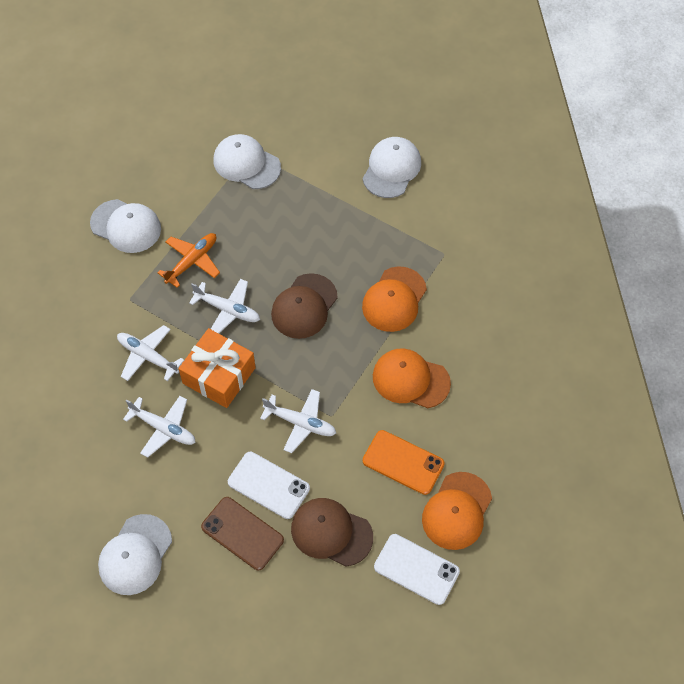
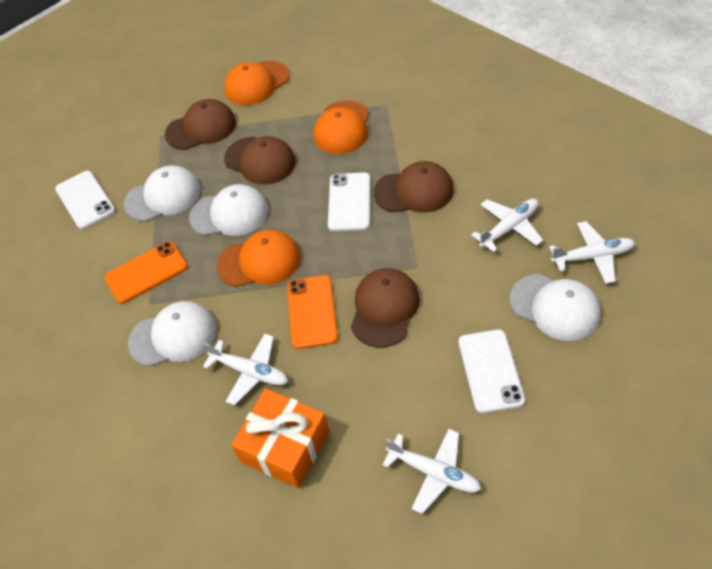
brown cap: 2 -> 4
brown phone: 1 -> 0
orange phone: 1 -> 2
orange plane: 1 -> 0
white phone: 2 -> 3

